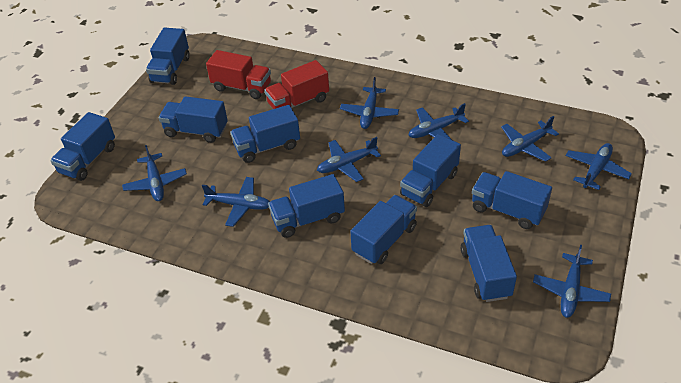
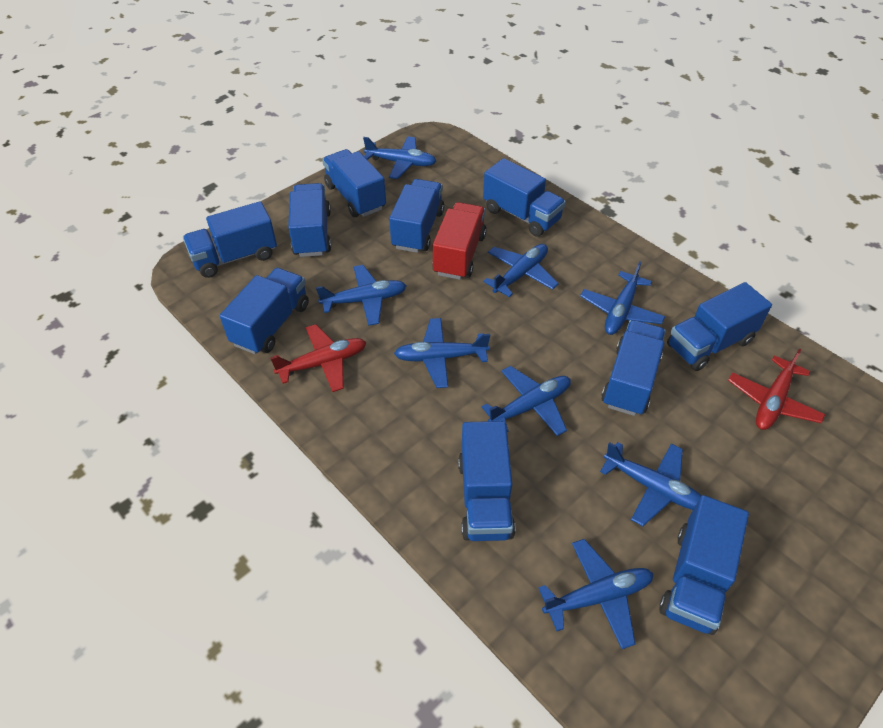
blue truck: 9 -> 10
red plane: 0 -> 2
red truck: 2 -> 1

